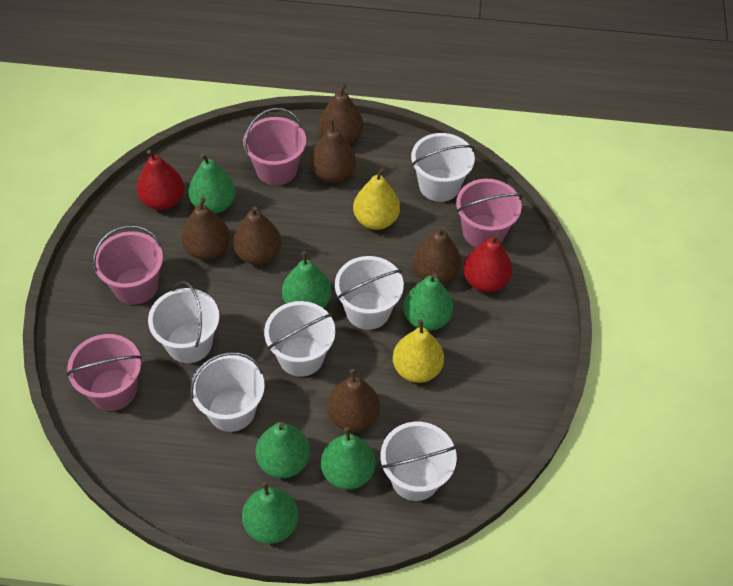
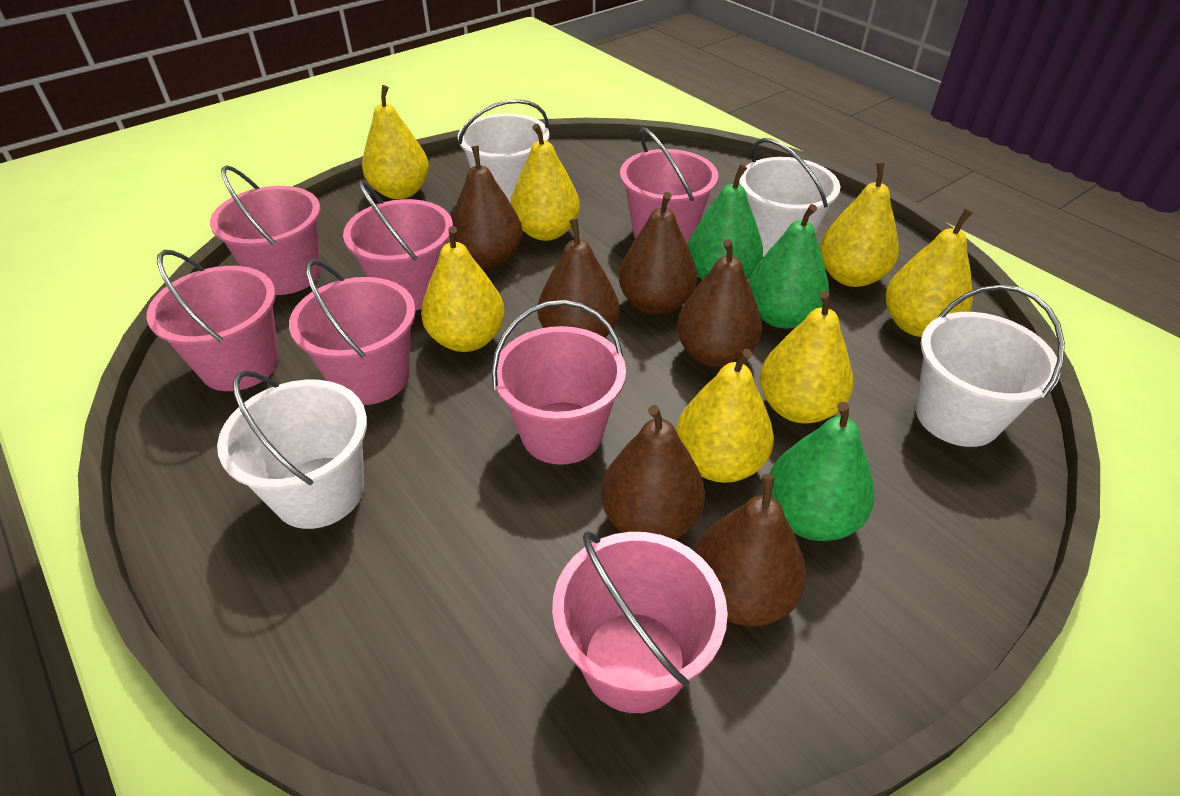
green pear: 6 -> 3
pink bucket: 4 -> 7
red pear: 2 -> 0
white bucket: 6 -> 4
yellow pear: 2 -> 7

